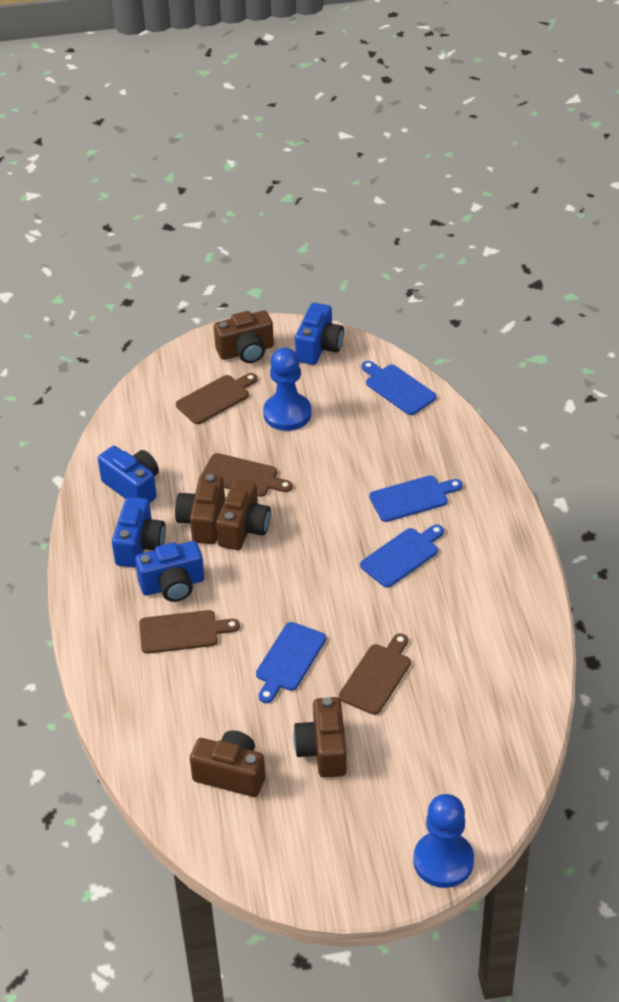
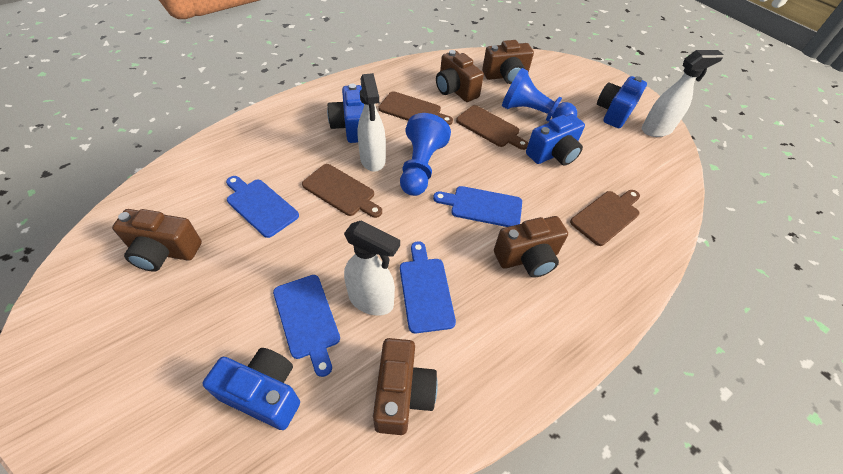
white spray bottle: 0 -> 3

